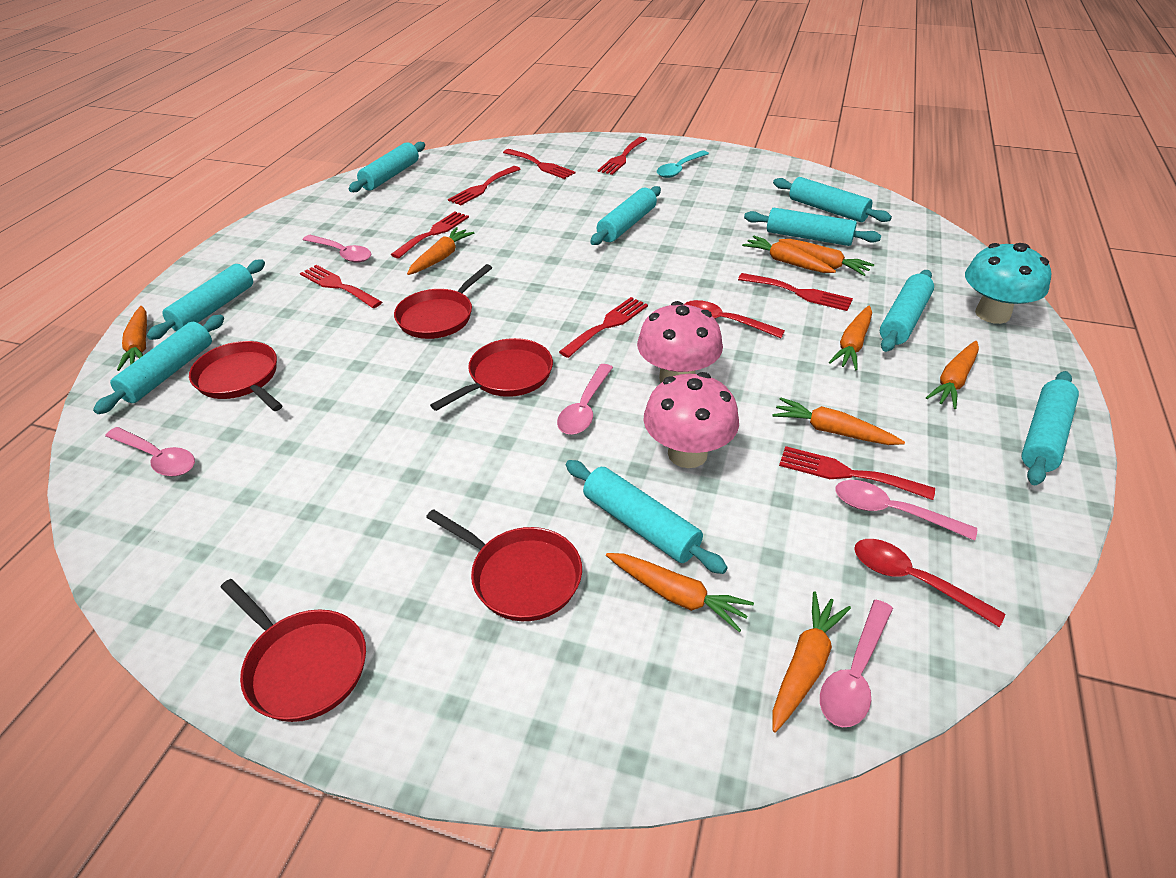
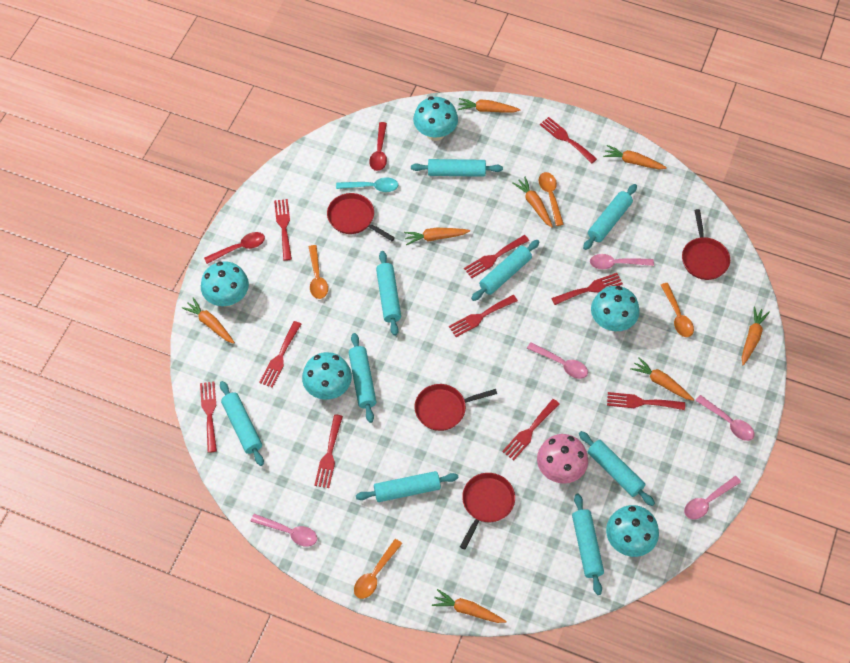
orange carrot: 9 -> 8
orange spoon: 0 -> 4
pink mushroom: 2 -> 1
red fork: 8 -> 10
red pan: 5 -> 4
turquoise mushroom: 1 -> 5

